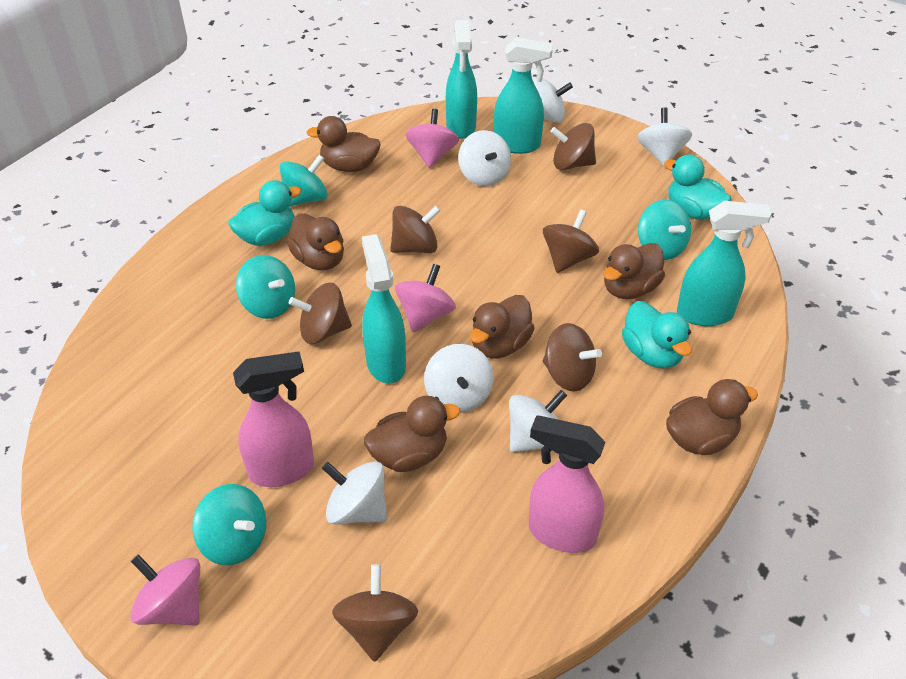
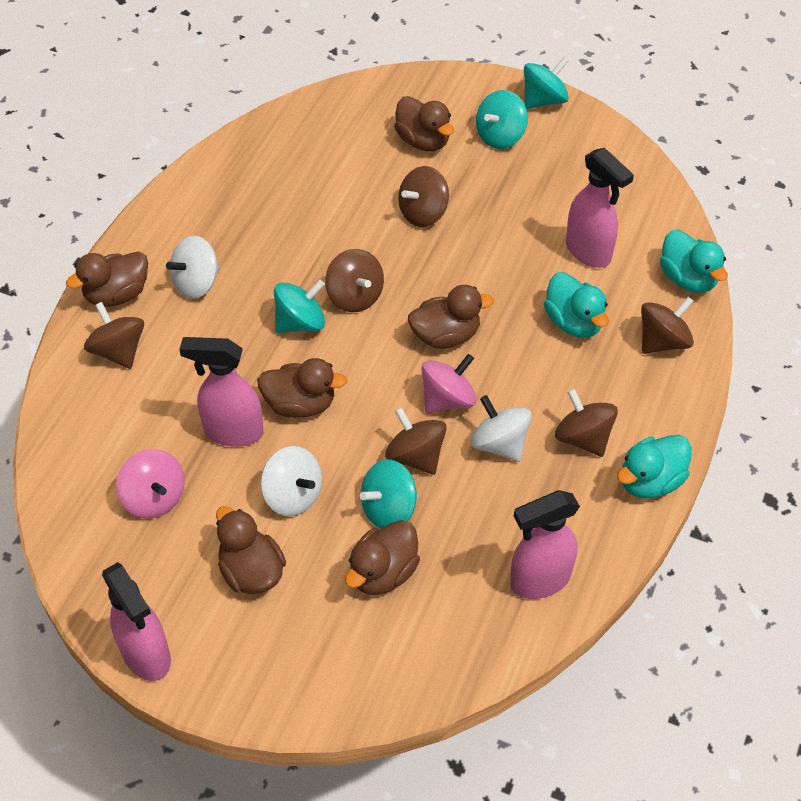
pink spinning top: 3 -> 2
pink spray bottle: 2 -> 4
turquoise spray bottle: 4 -> 0
white spinning top: 6 -> 3

